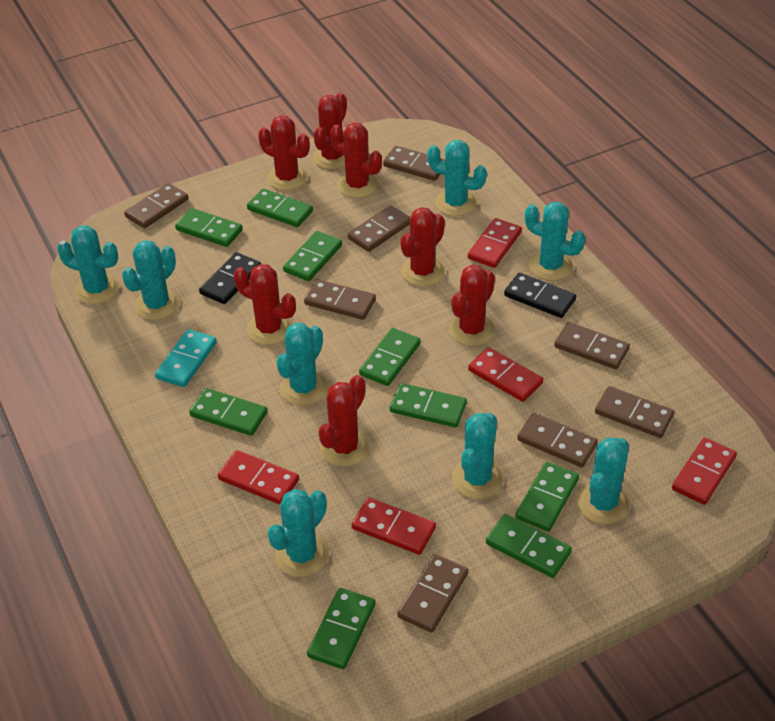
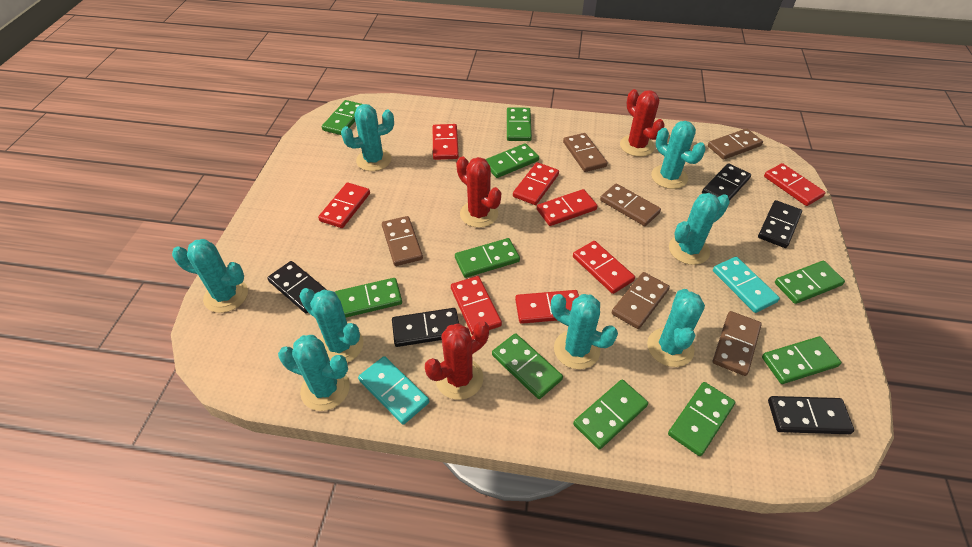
black domino: 2 -> 5
brown domino: 8 -> 6
green domino: 9 -> 10
red cactus: 7 -> 3
red domino: 5 -> 8
turquoise domino: 1 -> 2

